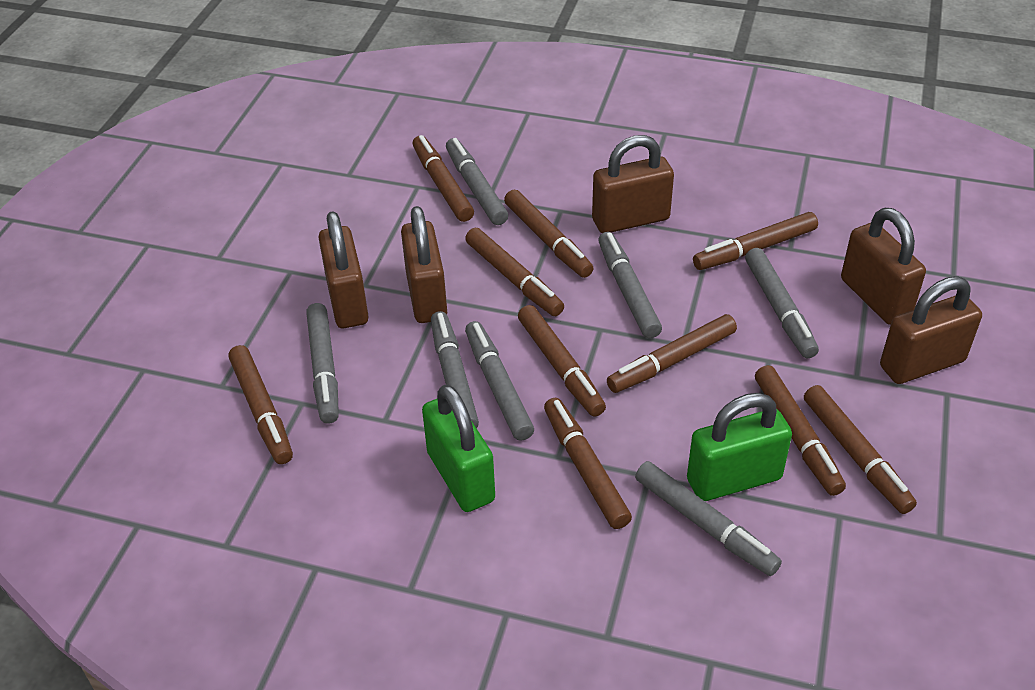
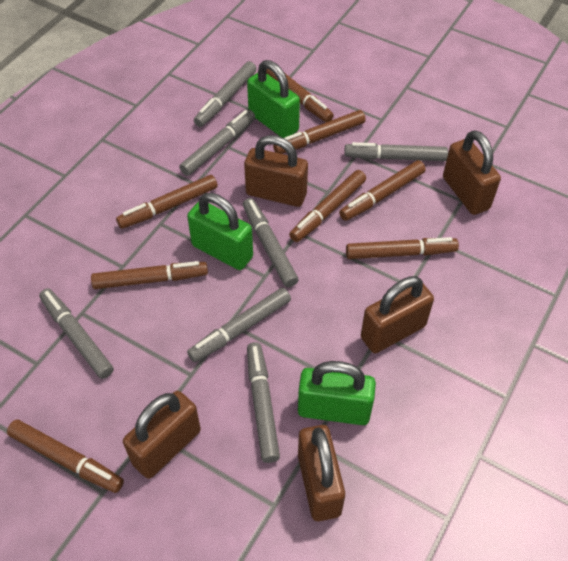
brown marker: 10 -> 8
green padlock: 2 -> 3

